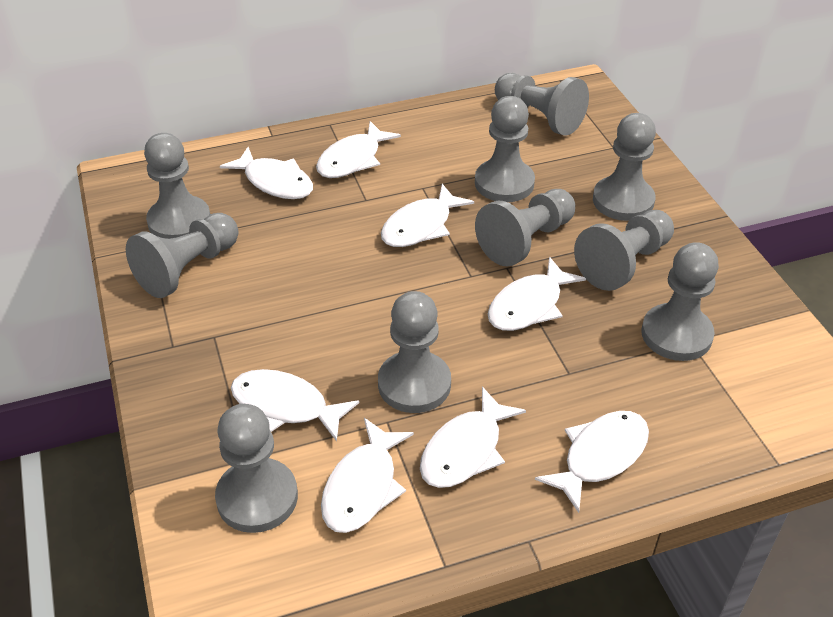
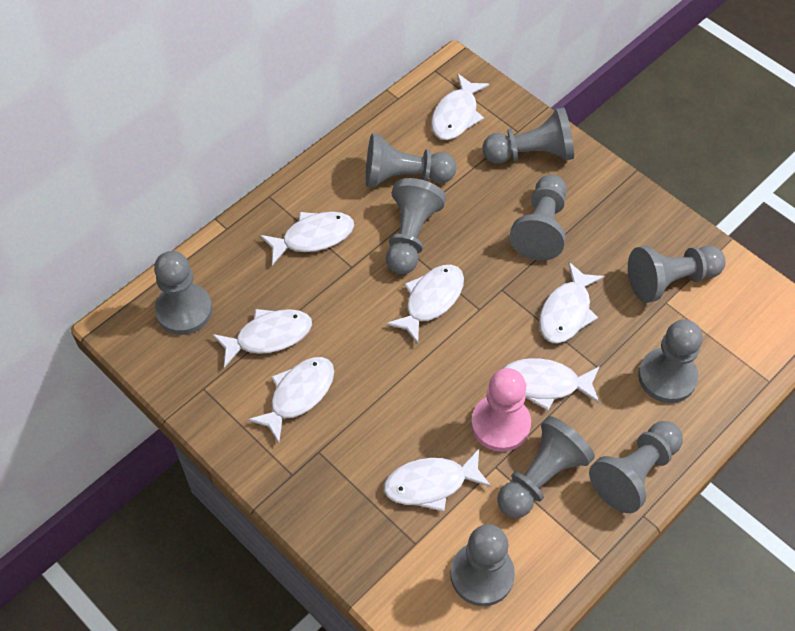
pink pawn: 0 -> 1

